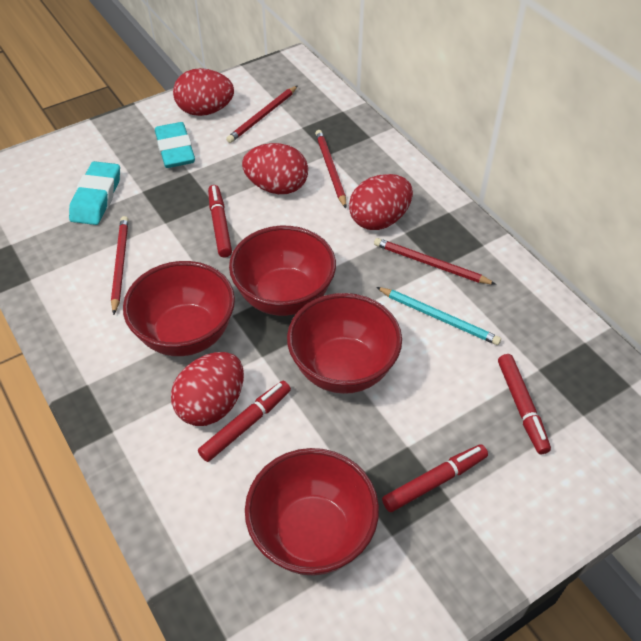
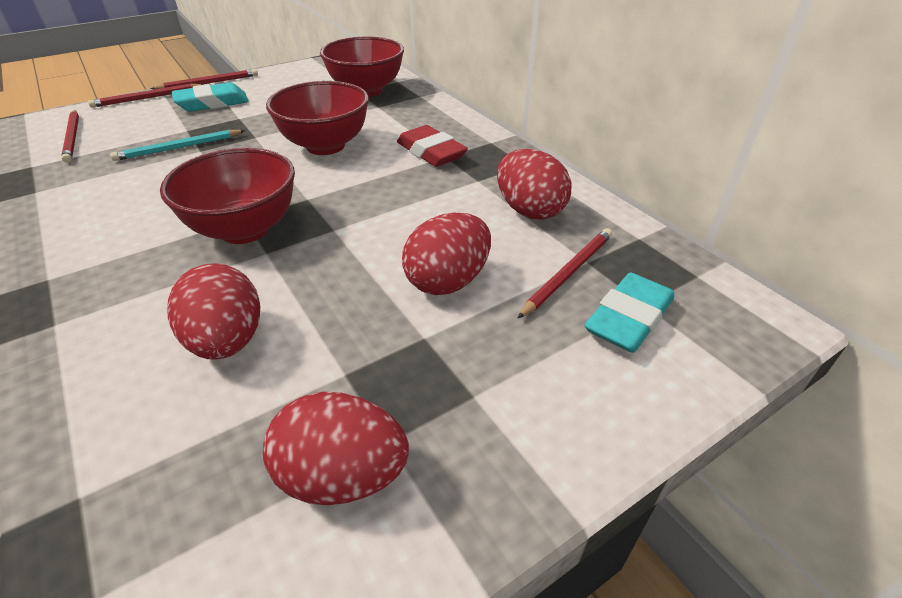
red bowl: 4 -> 3
red eraser: 0 -> 1
red marker: 4 -> 0

